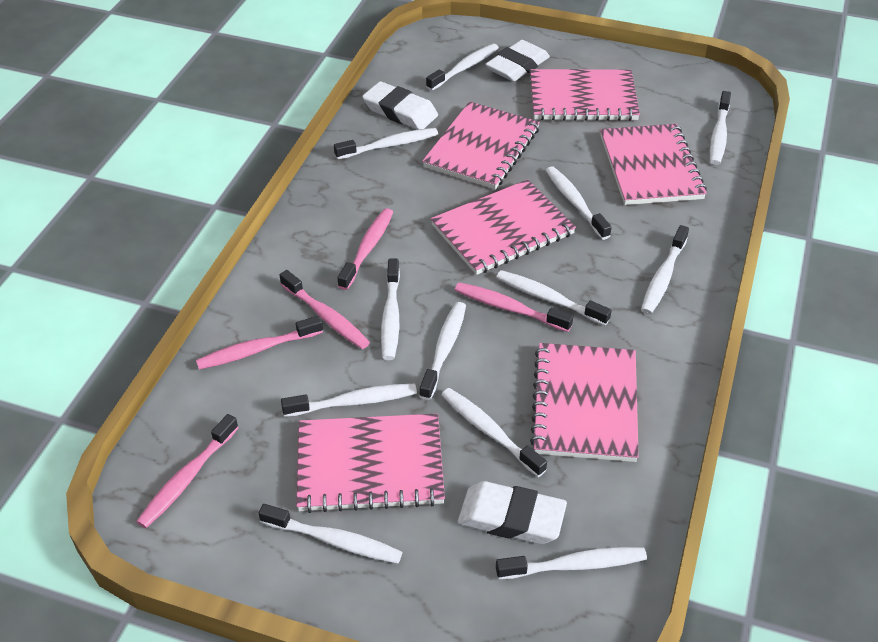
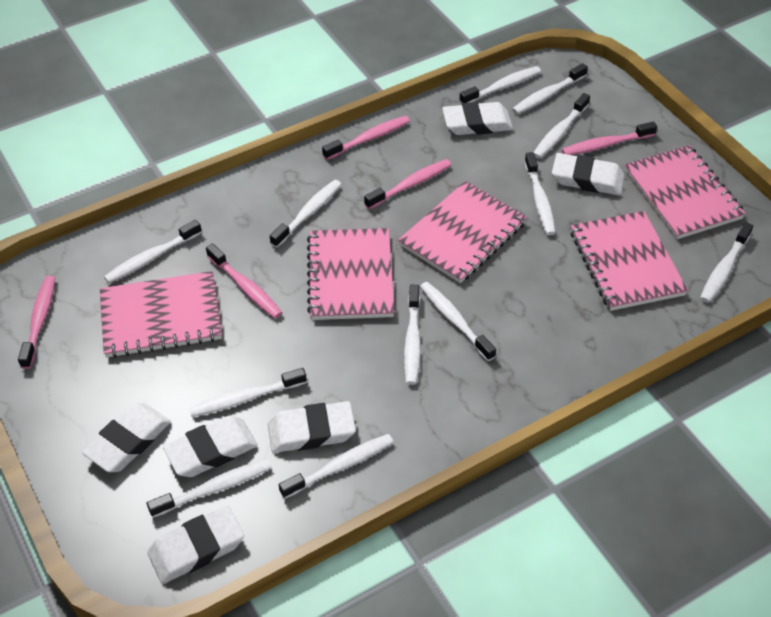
pink notebook: 6 -> 5
white eraser: 3 -> 6

